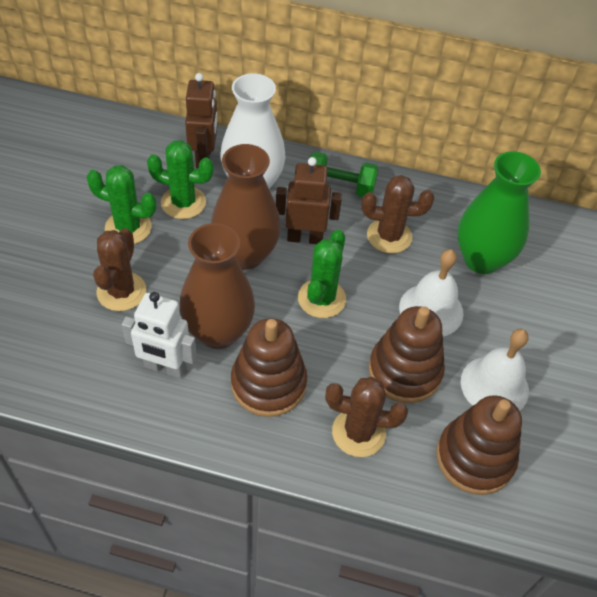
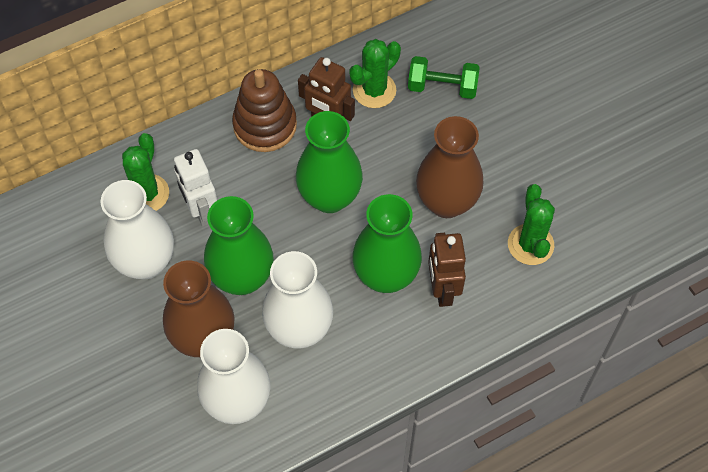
brown cactus: 3 -> 0
brown stacking toy: 3 -> 1
green vase: 1 -> 3
white bell: 2 -> 0
white vase: 1 -> 3

